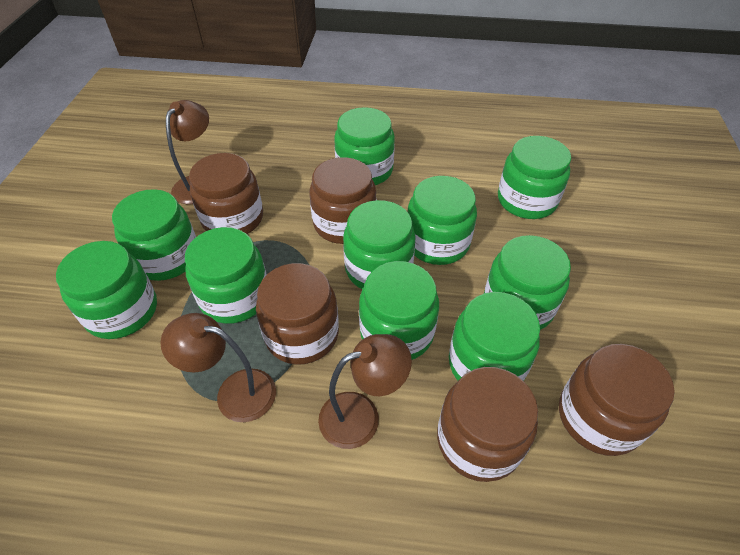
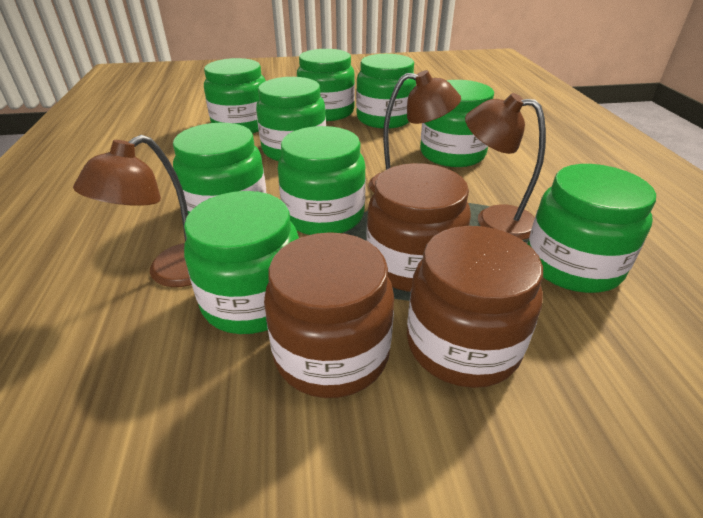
brown jar: 5 -> 3
green jar: 10 -> 9

